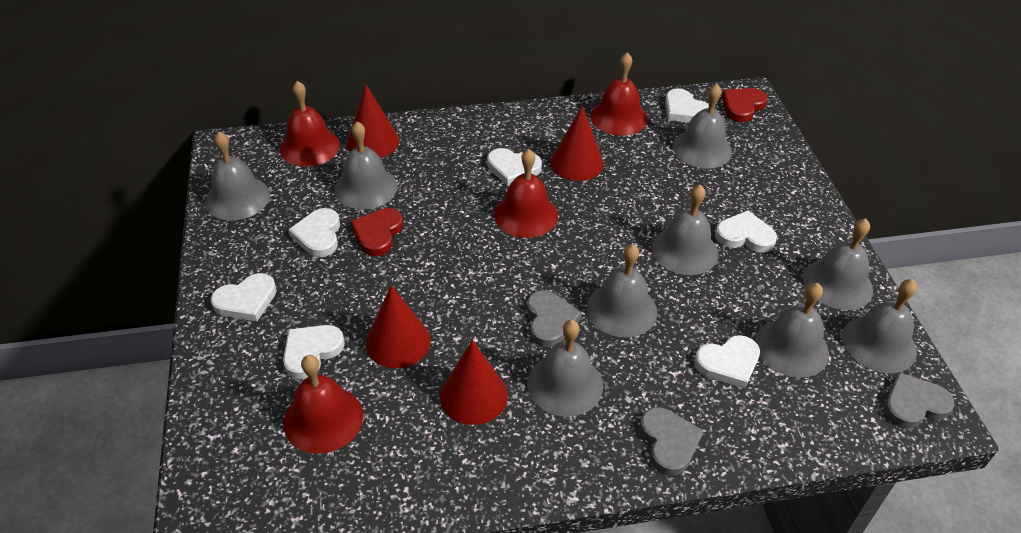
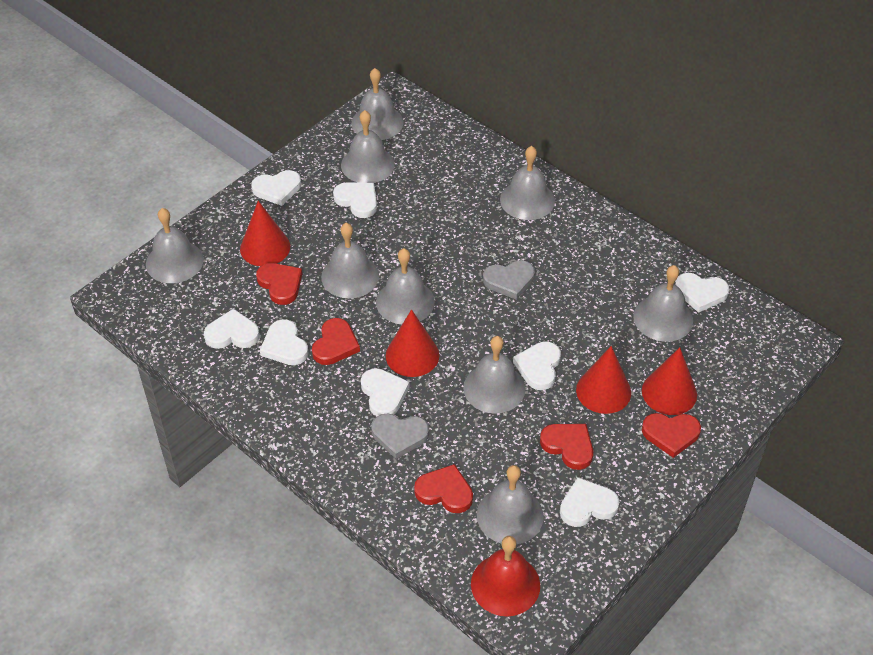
grey heart: 3 -> 2
red bell: 4 -> 1
red heart: 2 -> 5
white heart: 7 -> 8

